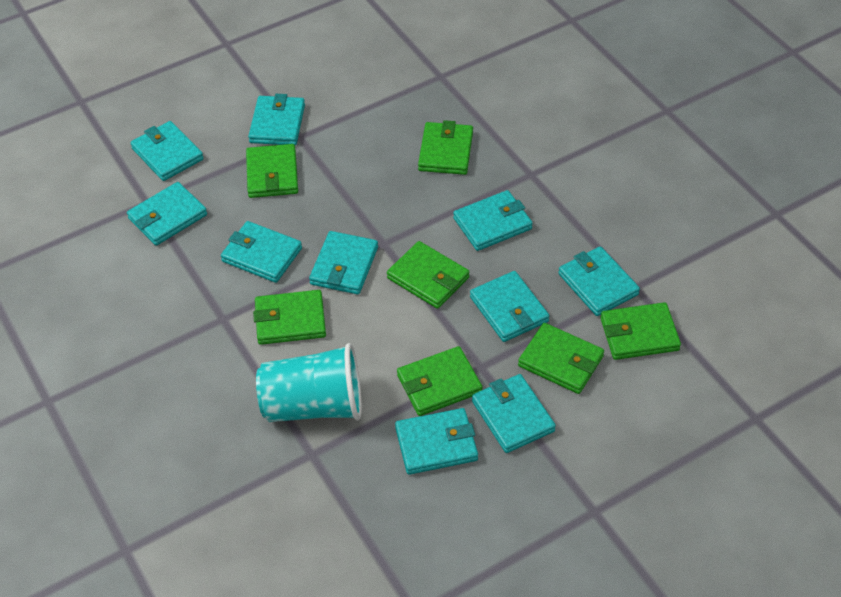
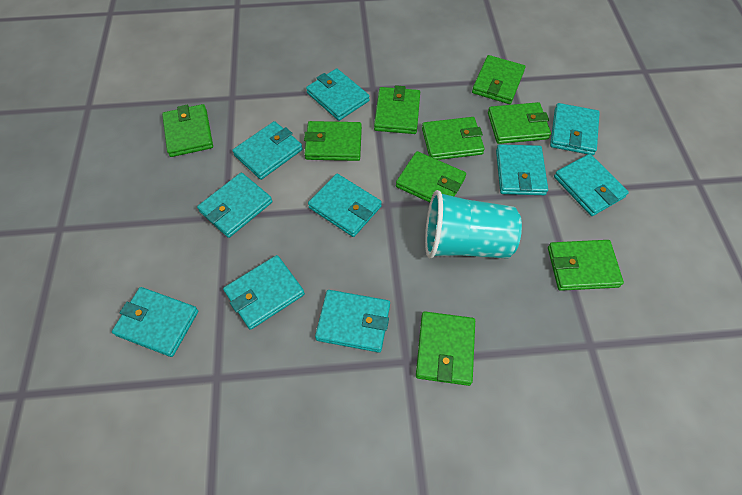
green wallet: 7 -> 9

